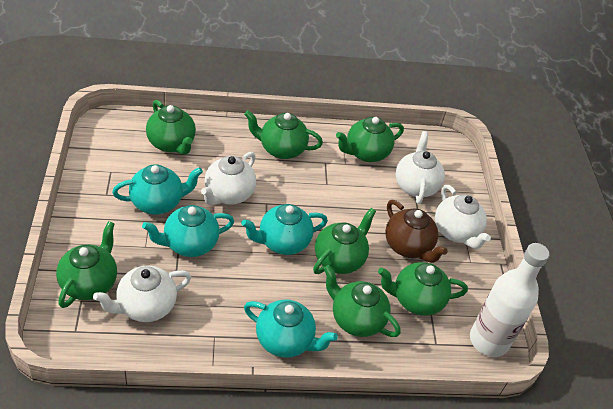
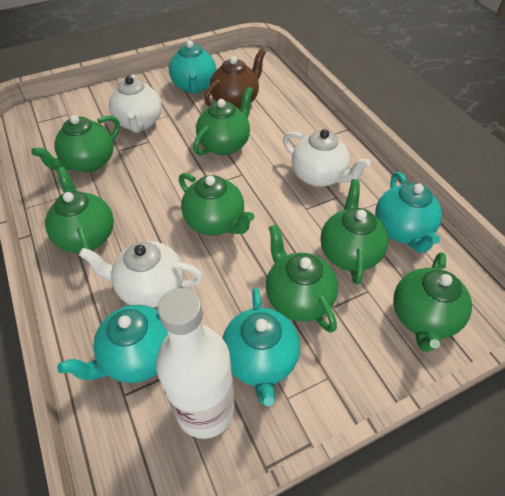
white teapot: 4 -> 3

